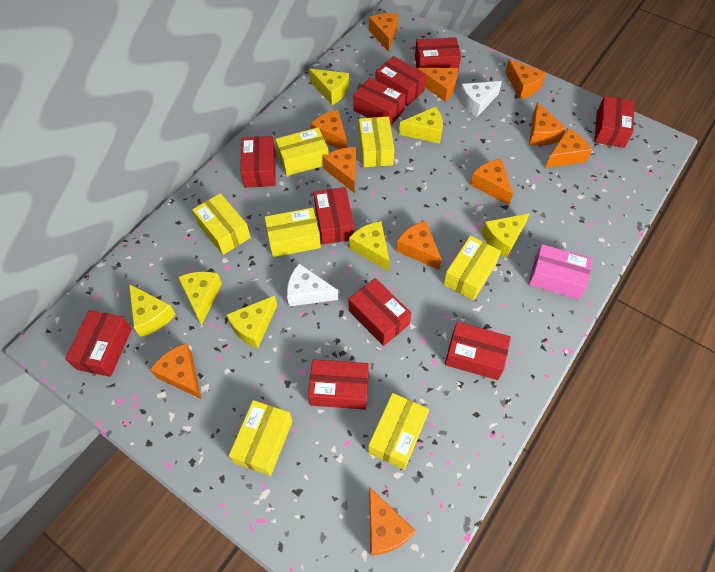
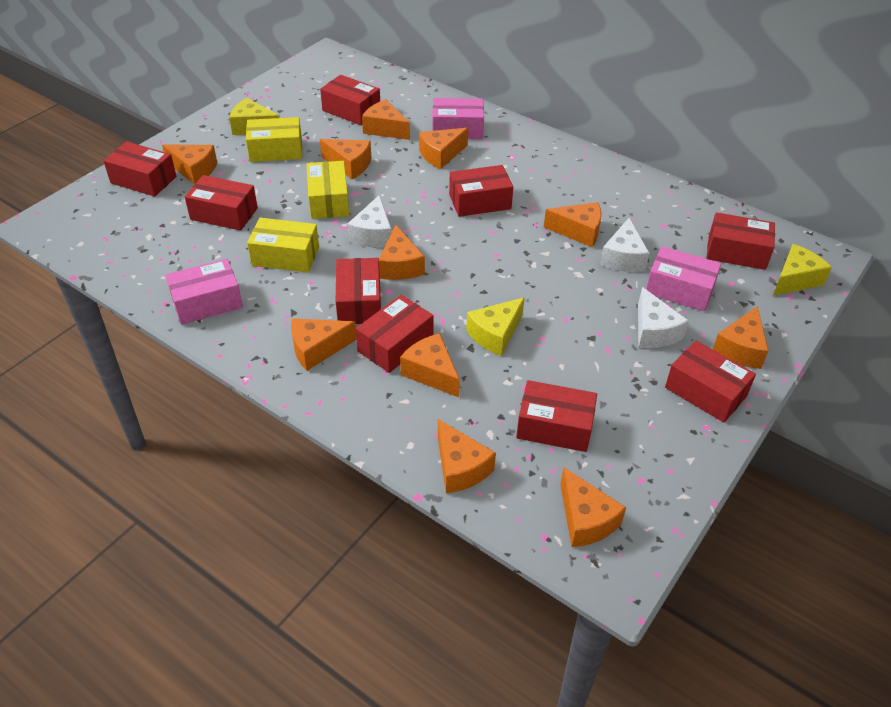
pink box: 1 -> 3
red box: 10 -> 9
white cheese: 2 -> 3
yellow box: 7 -> 3
yellow cheese: 7 -> 3

